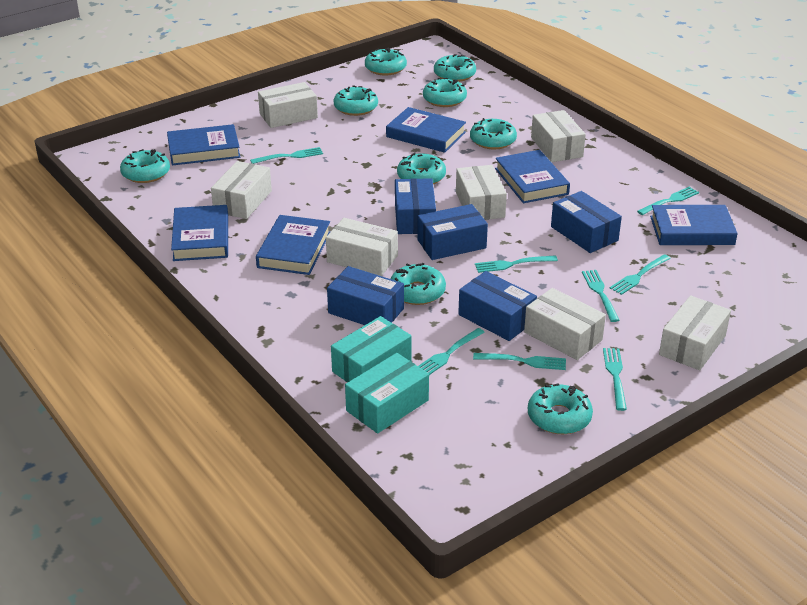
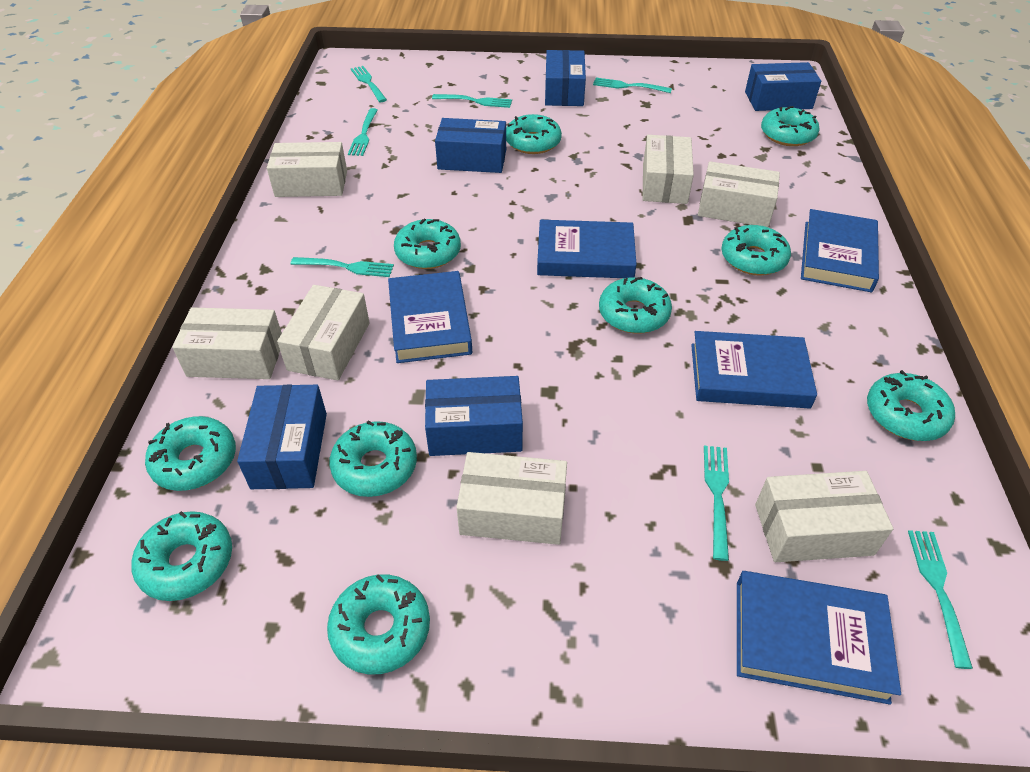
blue book: 6 -> 5
turquoise box: 2 -> 0
turquoise donut: 9 -> 10
turquoise fork: 8 -> 7

